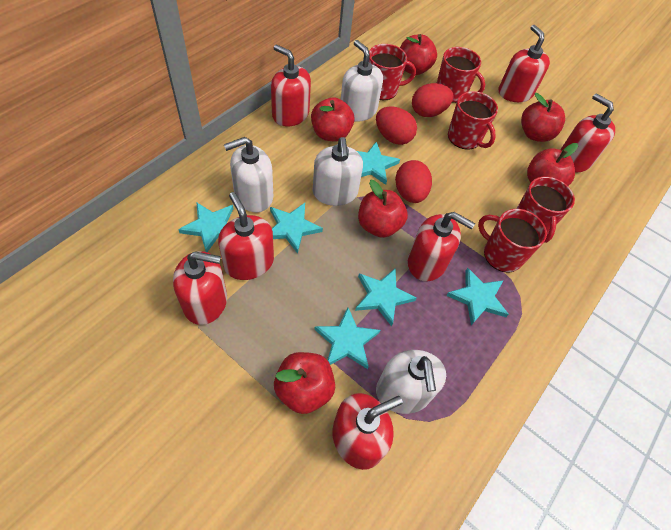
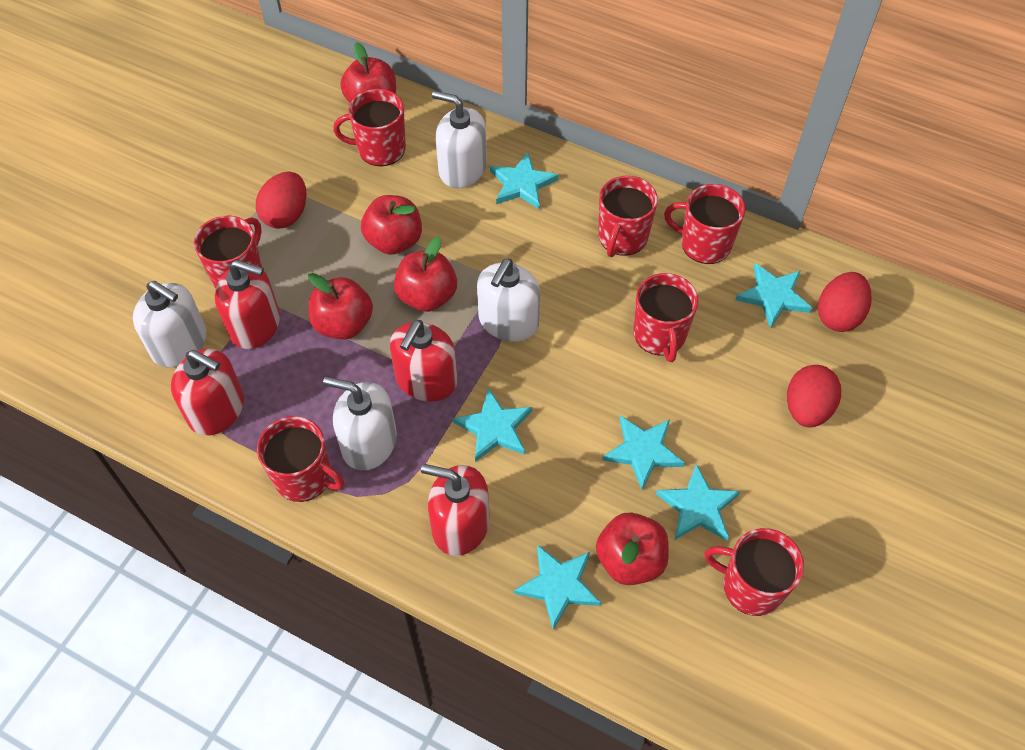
red apple: 6 -> 5
red mug: 5 -> 7
red soap dispenser: 7 -> 4

